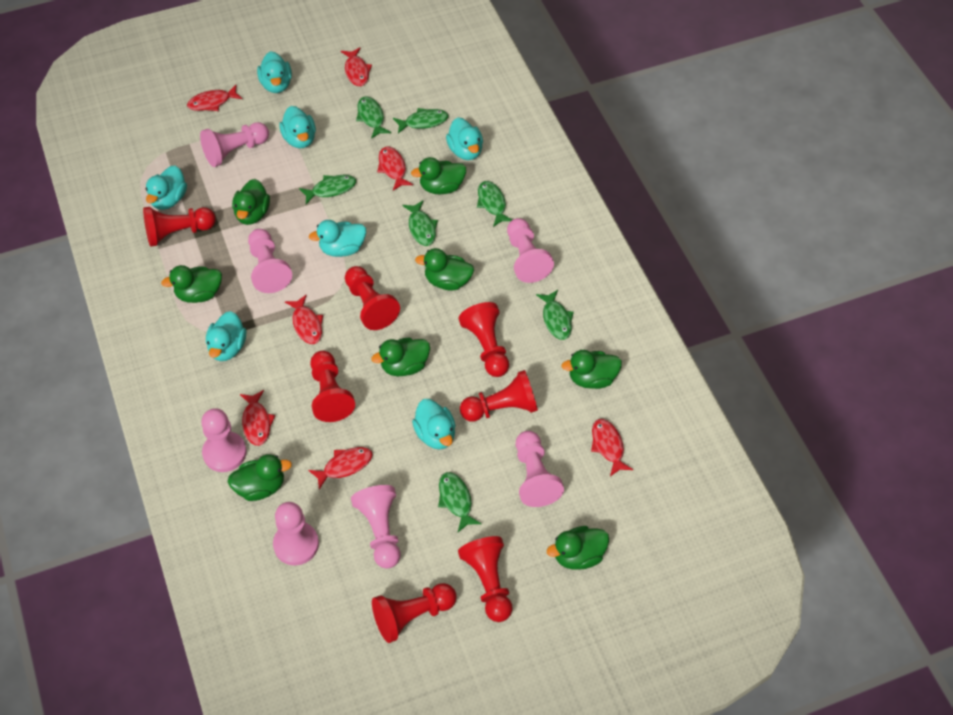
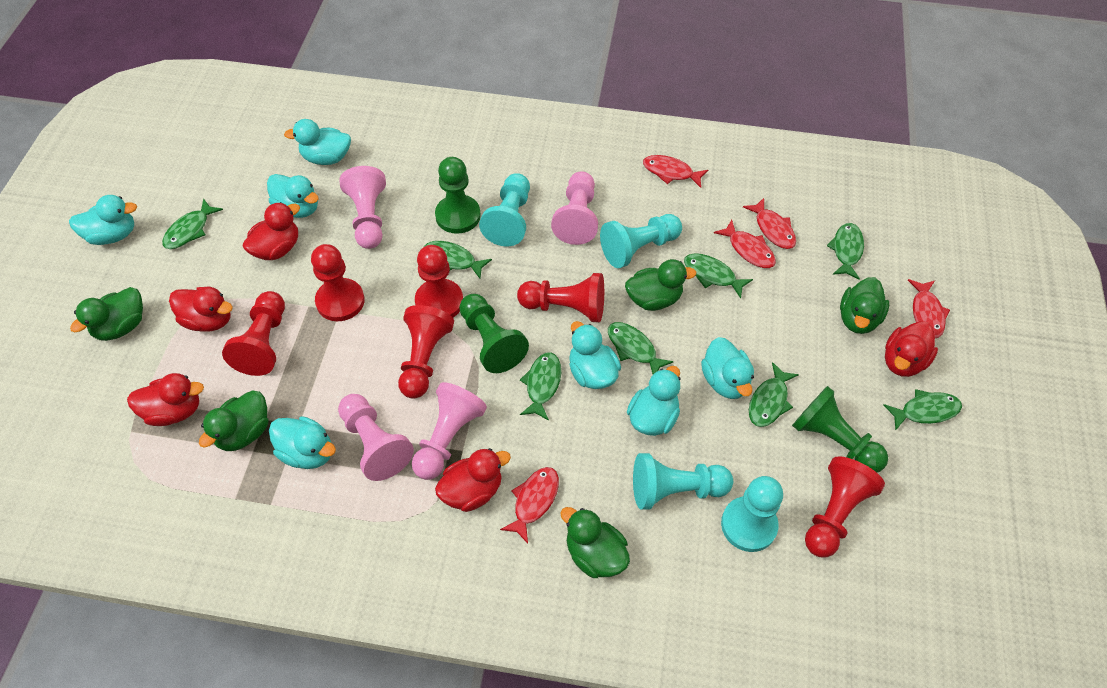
green duck: 8 -> 5
green fish: 7 -> 8
green pawn: 0 -> 3
pink pawn: 7 -> 4
red duck: 0 -> 5
red fish: 7 -> 5
red pawn: 7 -> 6
turquoise pawn: 0 -> 4

